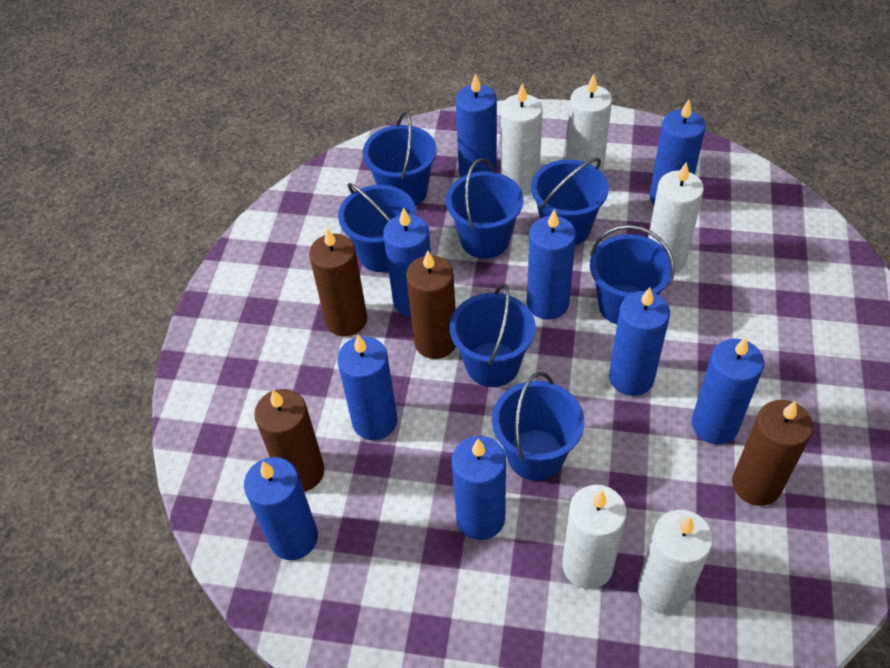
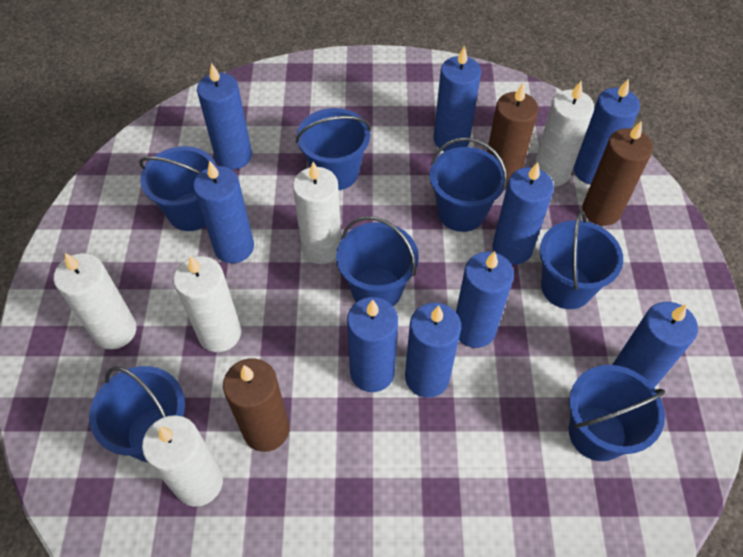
brown candle: 4 -> 3

